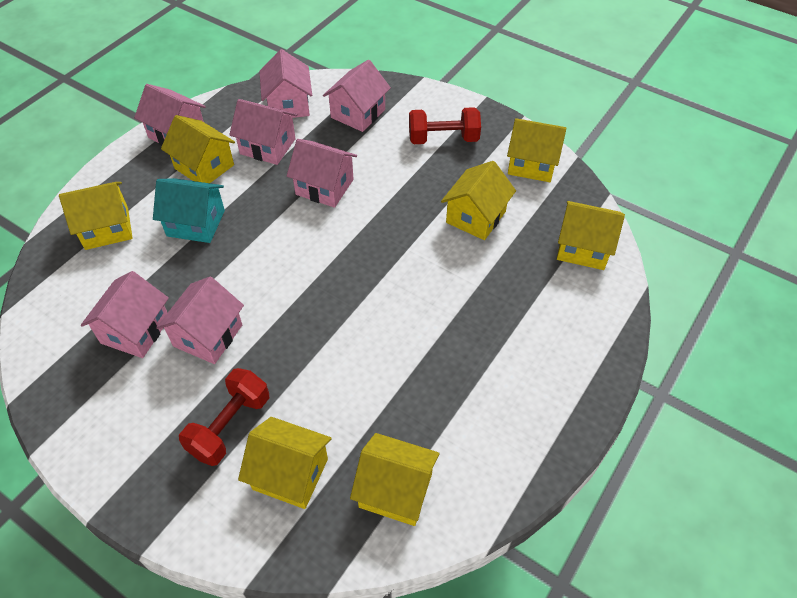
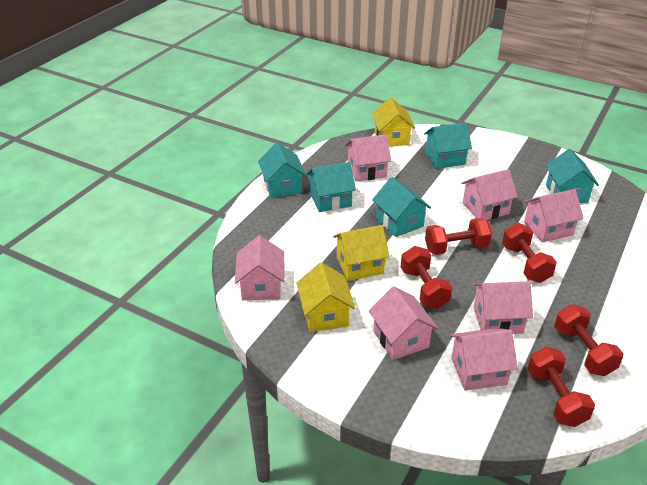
red dumbbell: 2 -> 5
turquoise house: 1 -> 5
yellow house: 7 -> 3

